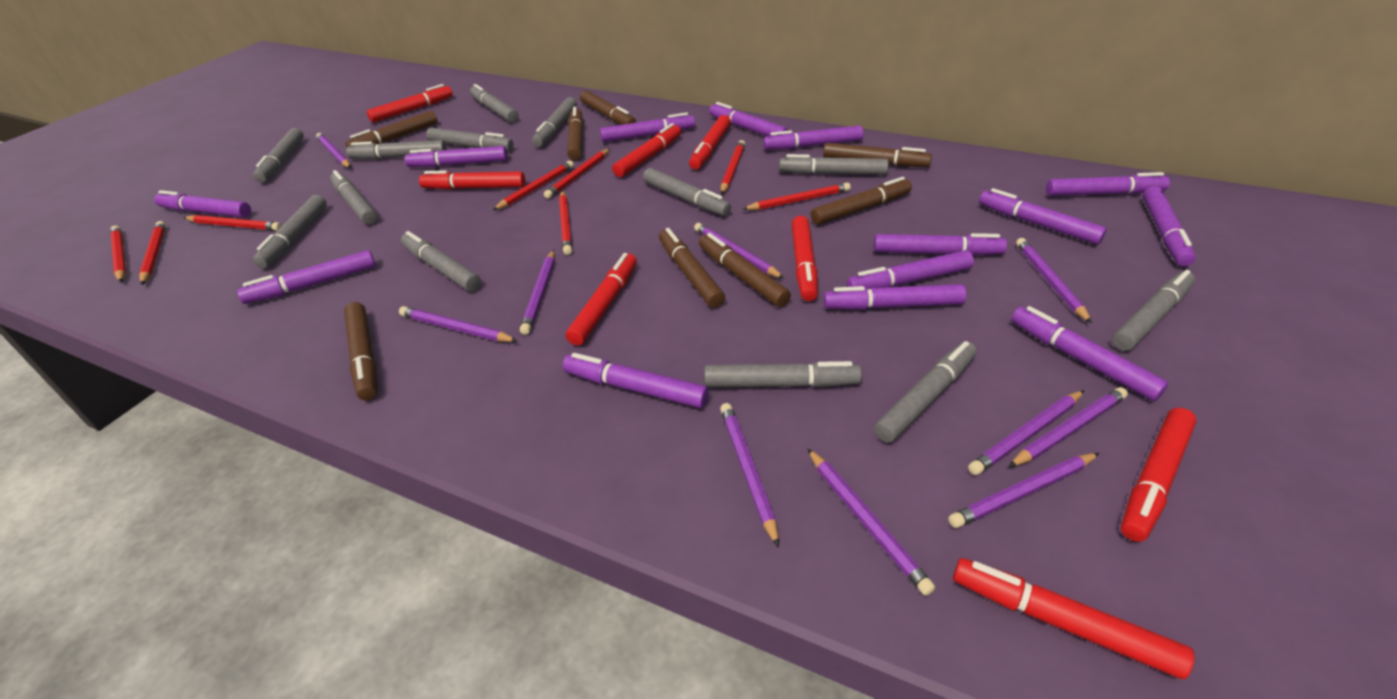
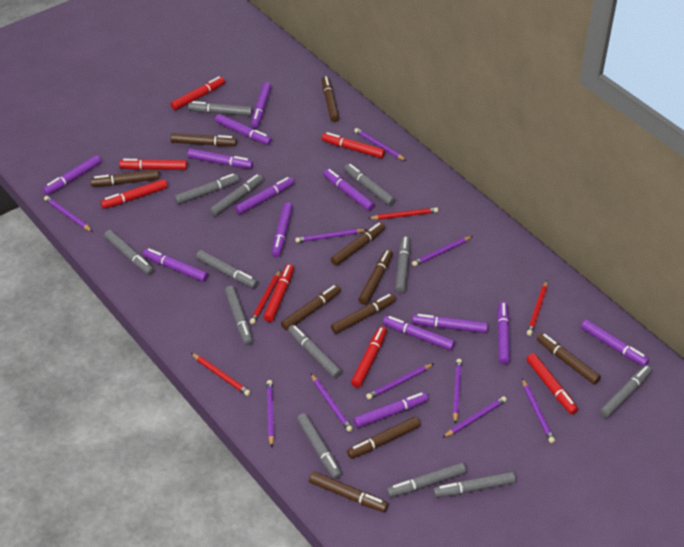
brown marker: 8 -> 10
purple marker: 14 -> 13
red marker: 8 -> 7
red pencil: 8 -> 4

